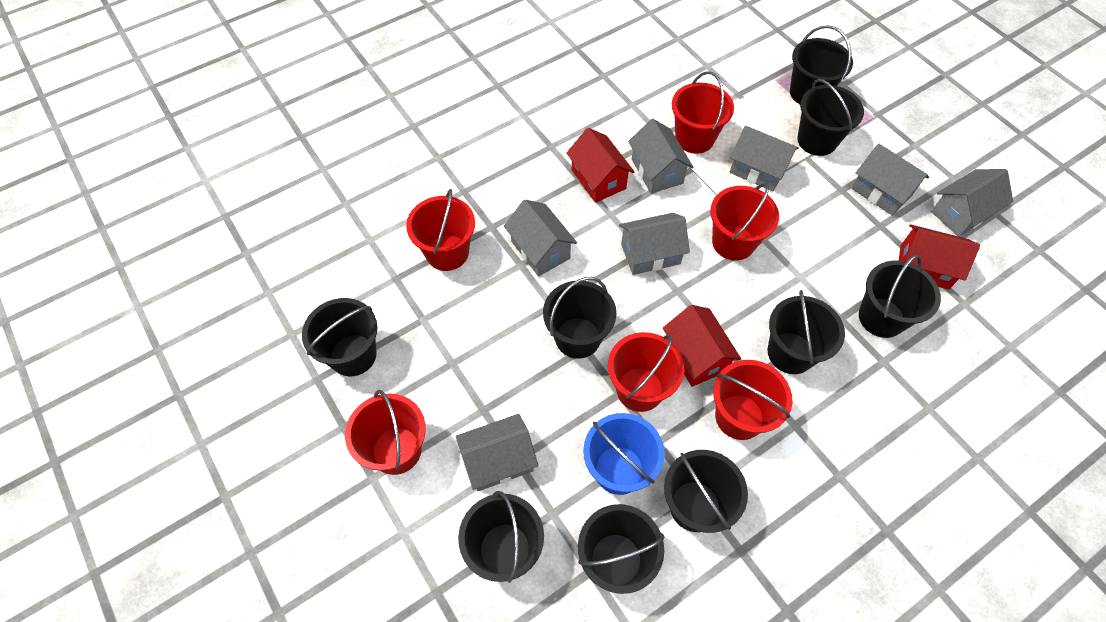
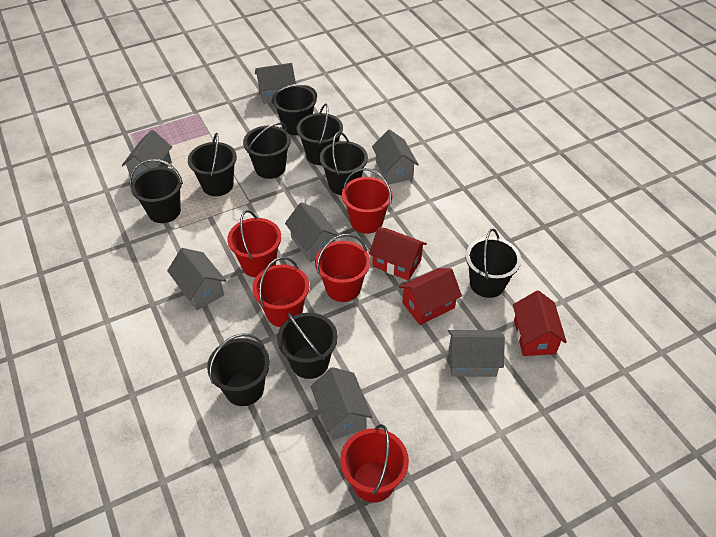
blue bucket: 1 -> 0
red bucket: 6 -> 5

